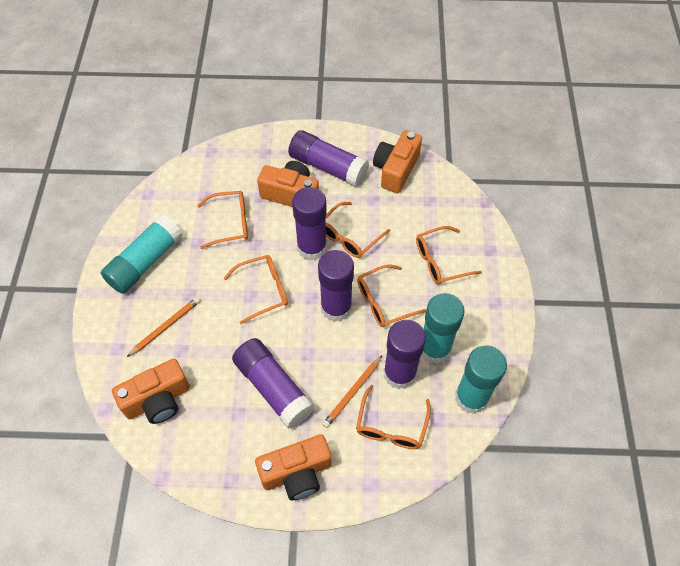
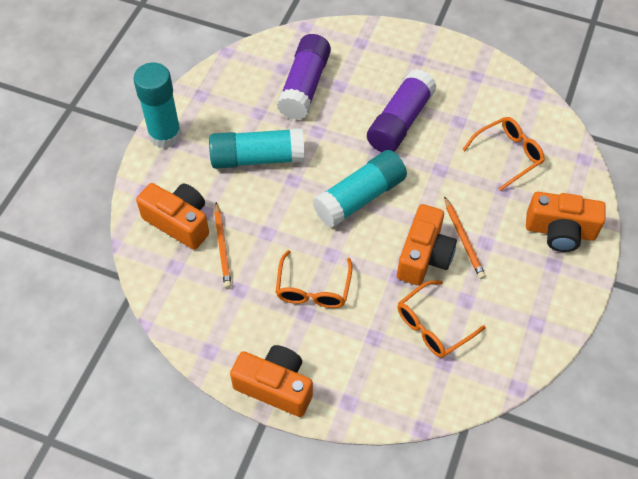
orange glasses: 6 -> 3
purple glue stick: 5 -> 2

